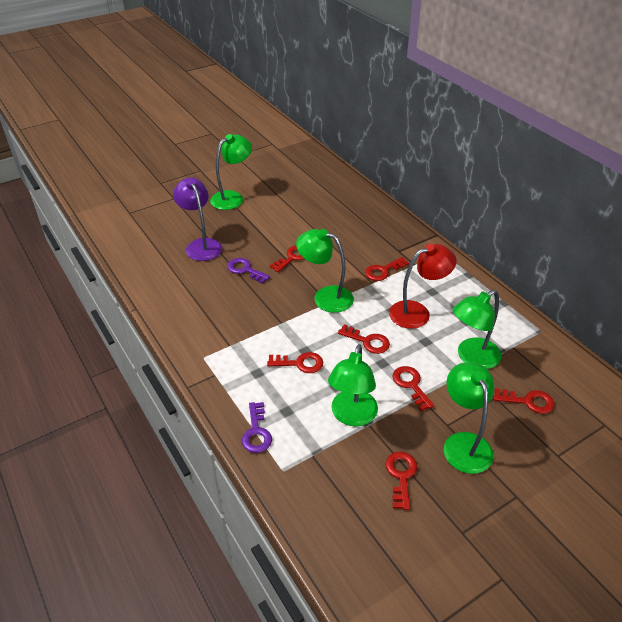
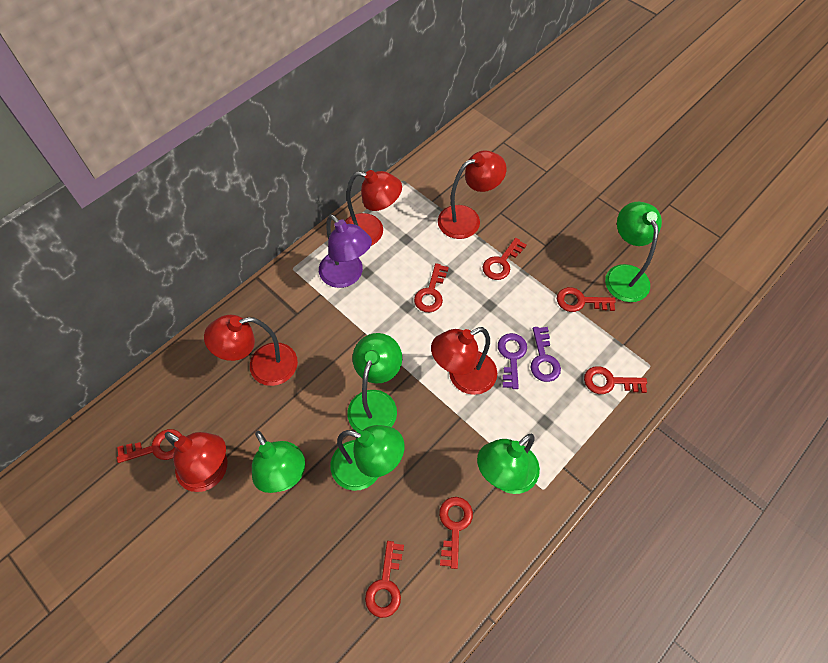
red lamp: 1 -> 5

